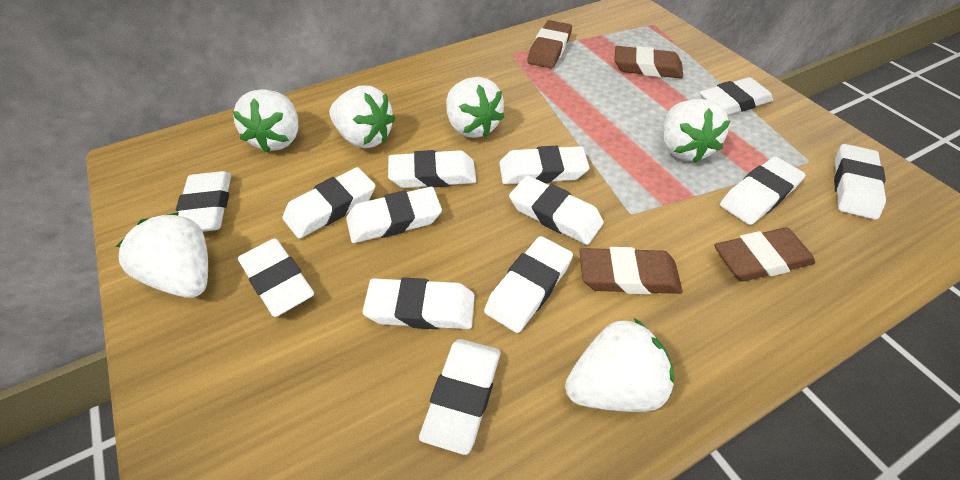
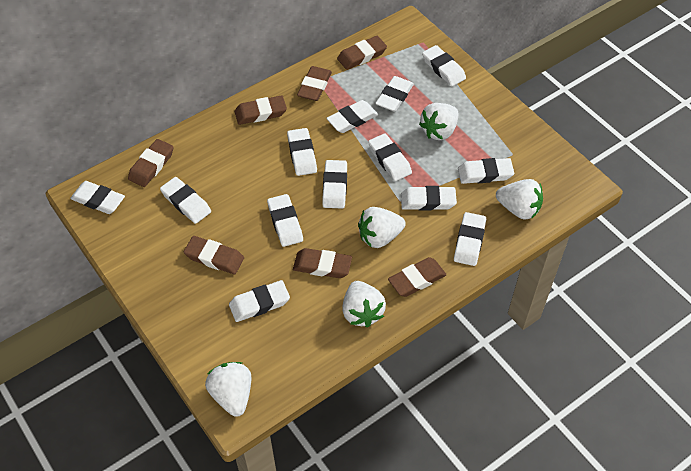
brown eraser: 4 -> 7
white strawberry: 6 -> 5

